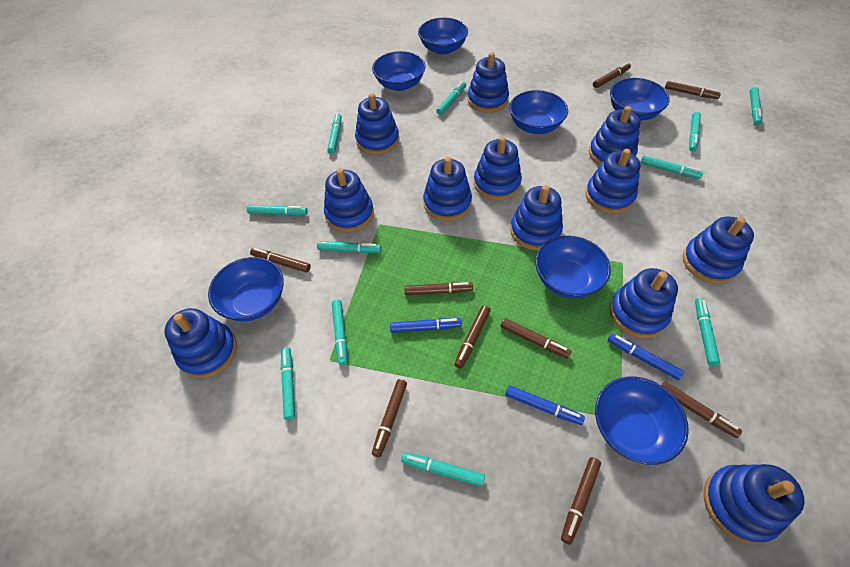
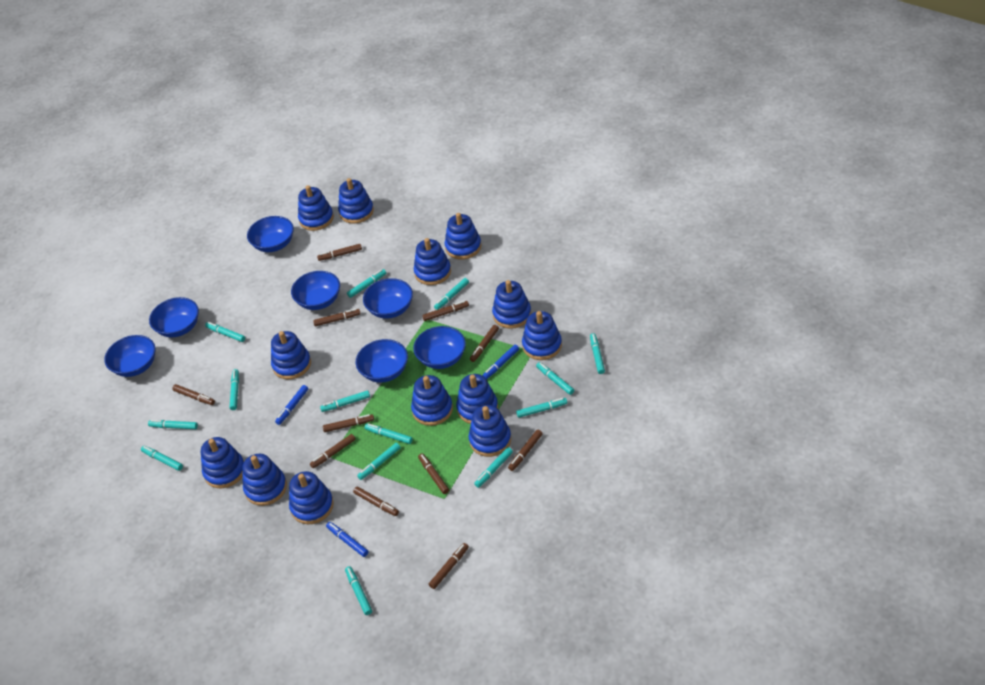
blue stacking toy: 12 -> 13
brown marker: 9 -> 11
turquoise marker: 11 -> 14

